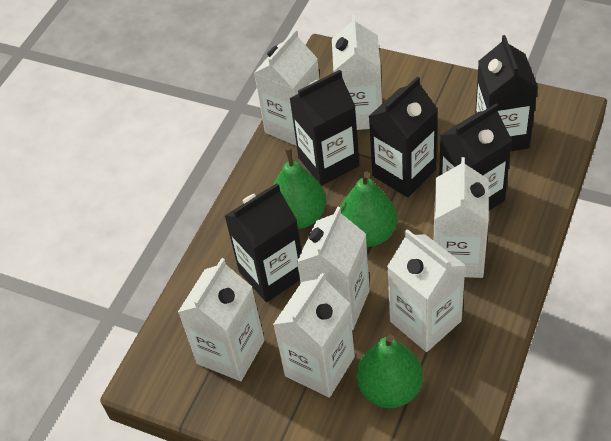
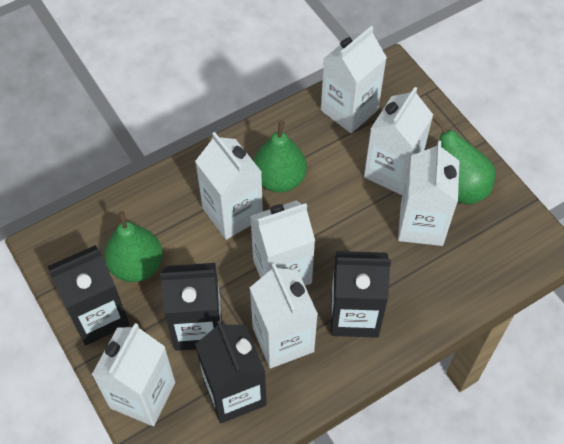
black carton: 5 -> 4

